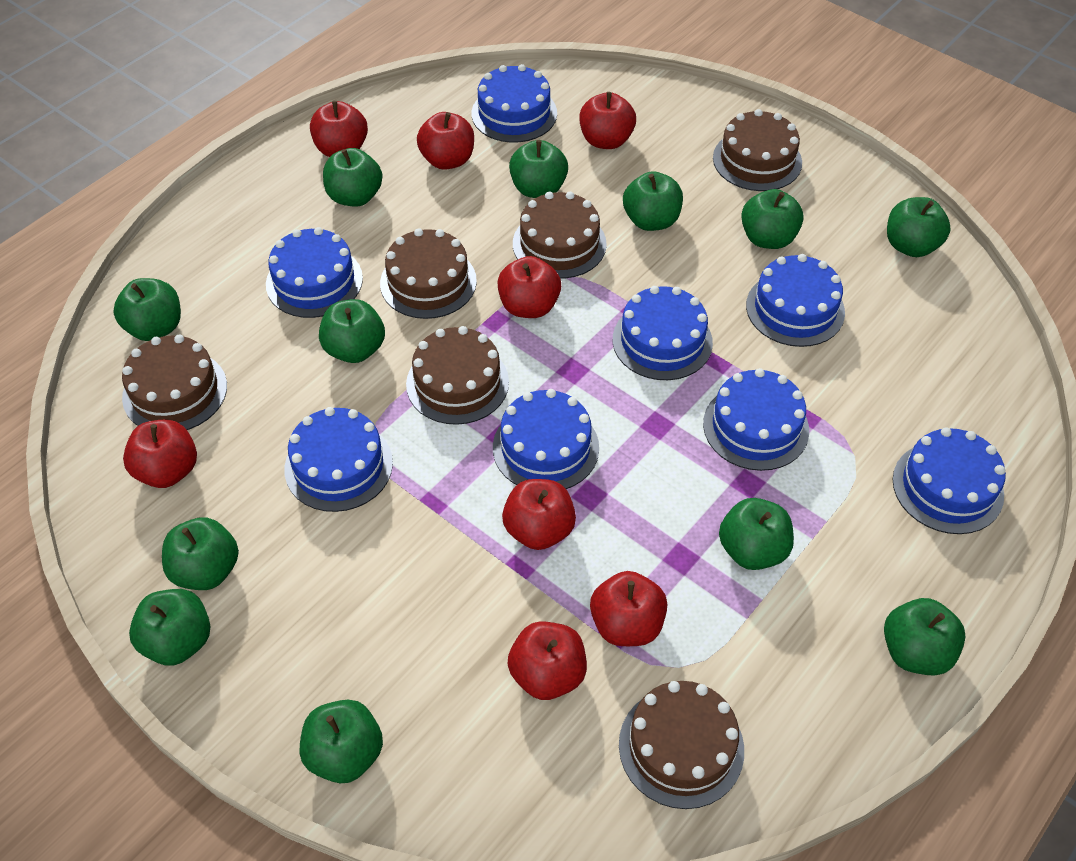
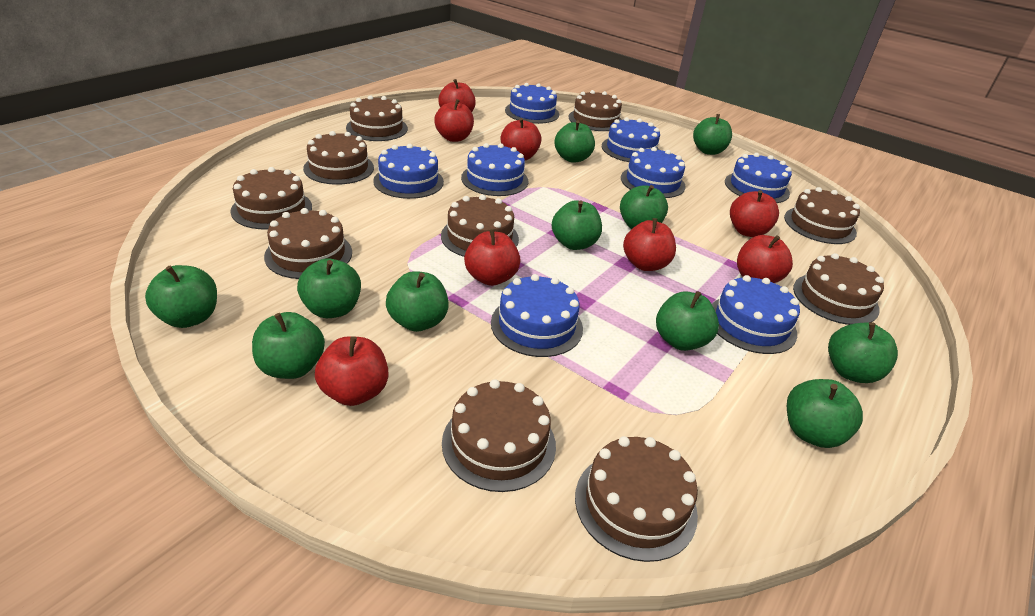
brown cake: 6 -> 10
green apple: 12 -> 11

